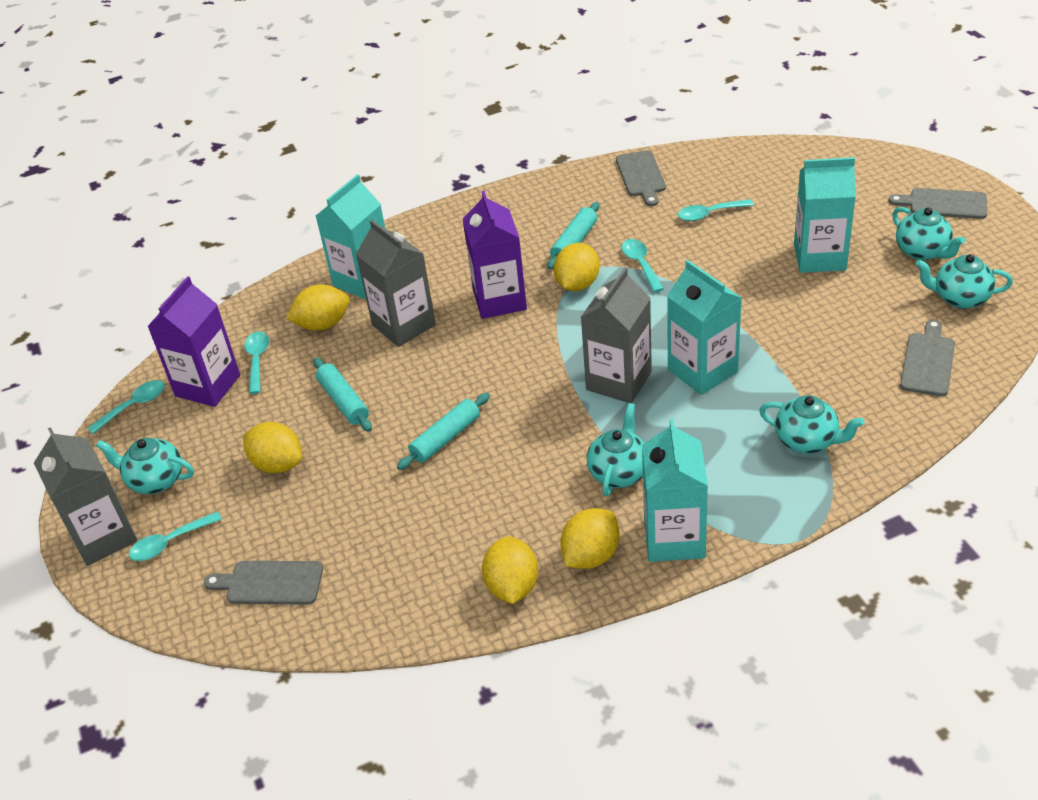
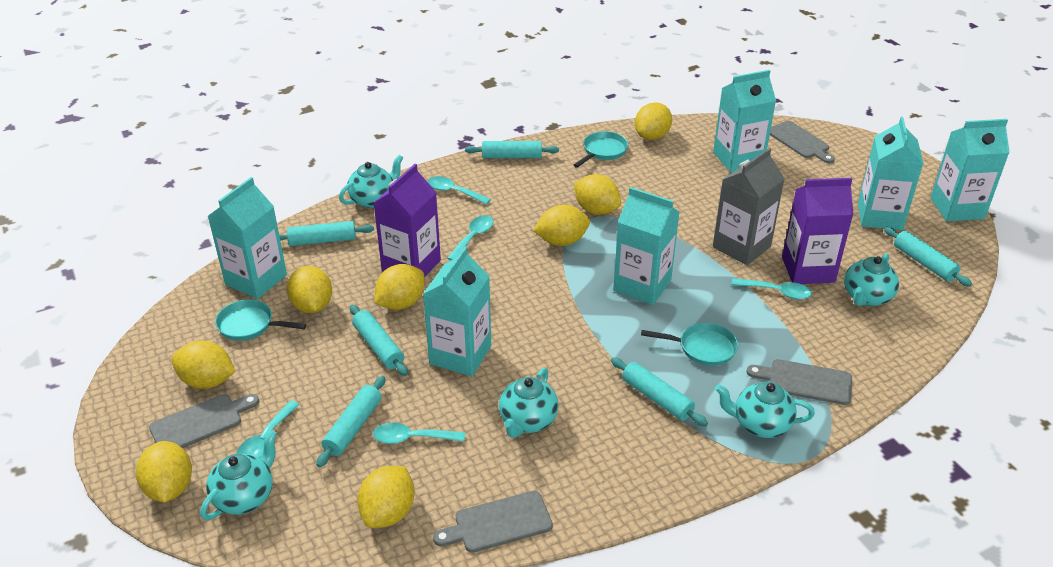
grey carton: 3 -> 1
turquoise carton: 4 -> 6
turquoise pan: 0 -> 3
turquoise rolling pin: 3 -> 6
yellow lemon: 5 -> 8

